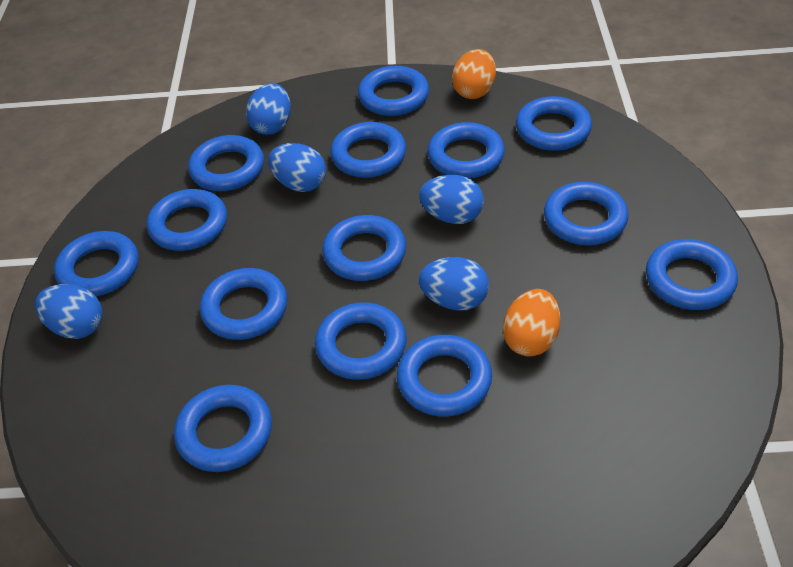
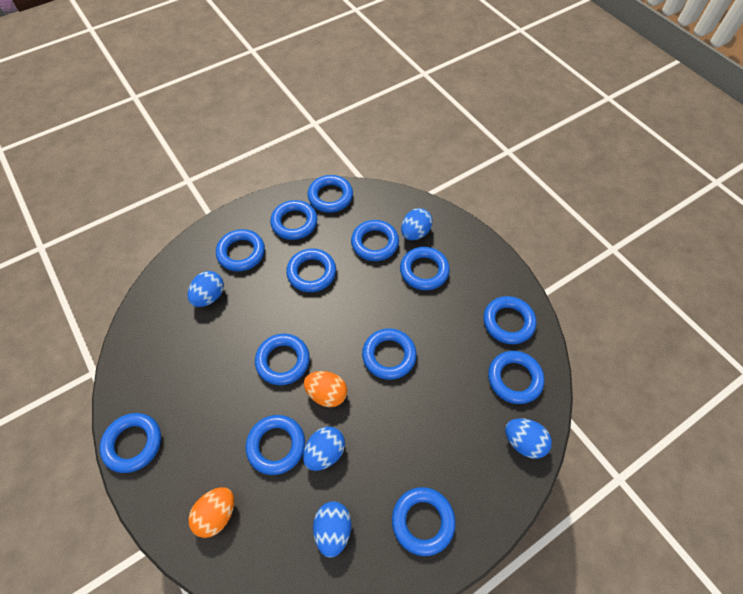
blue ring: 14 -> 13

